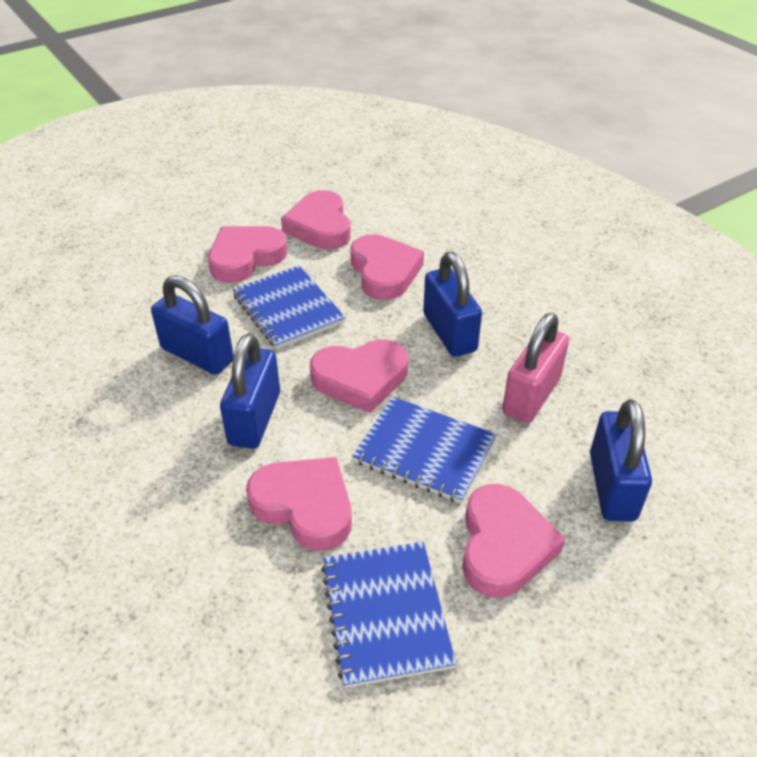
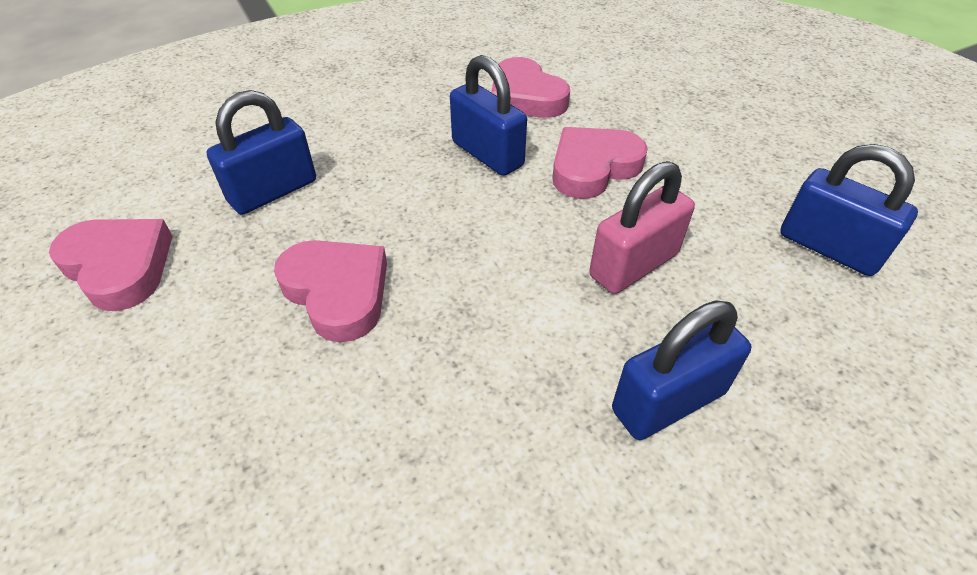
blue notebook: 3 -> 0
pink heart: 6 -> 4

